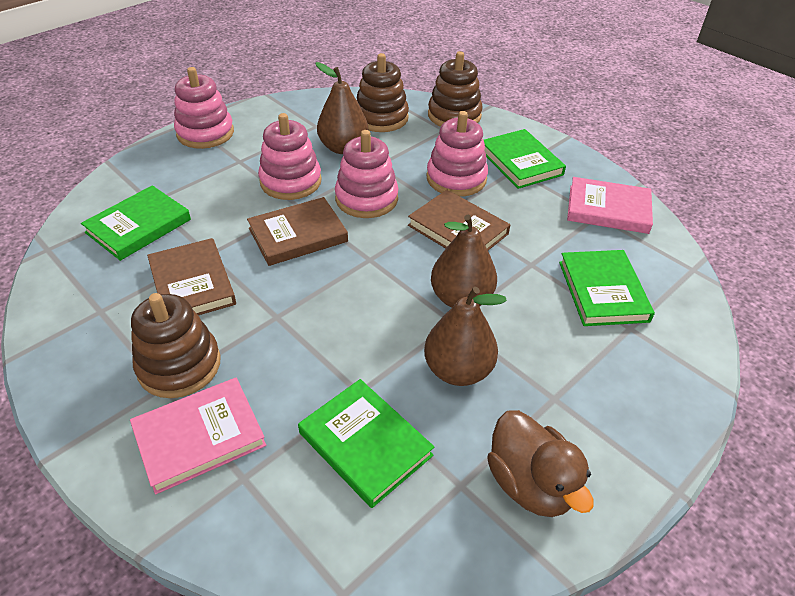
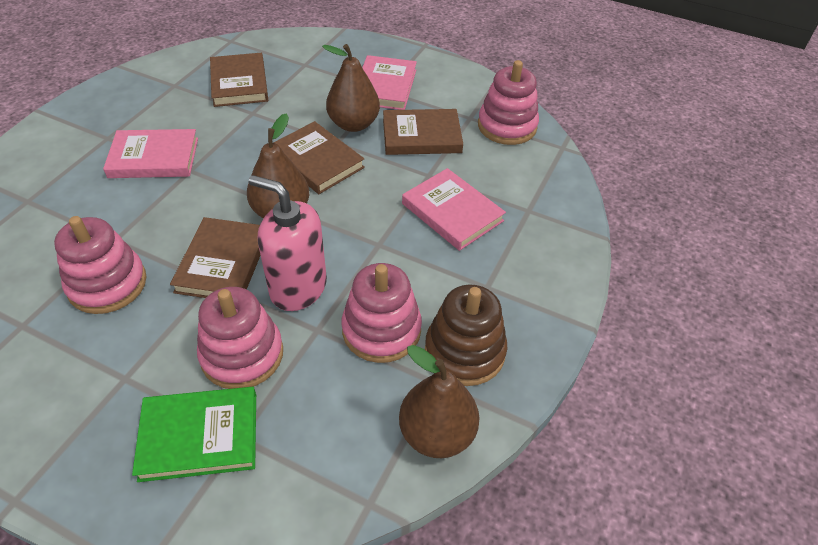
brown book: 3 -> 4
brown duck: 1 -> 0
brown stacking toy: 3 -> 1
green book: 4 -> 1
pink book: 2 -> 3
pink soap dispenser: 0 -> 1

